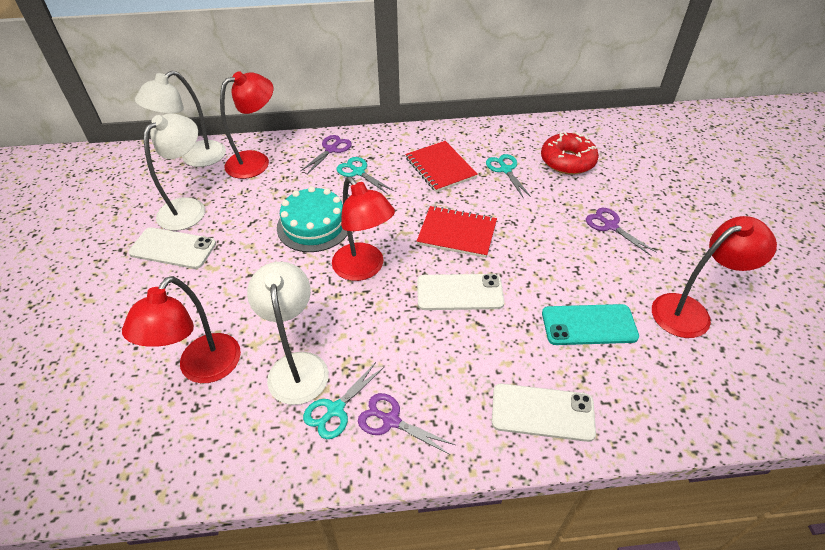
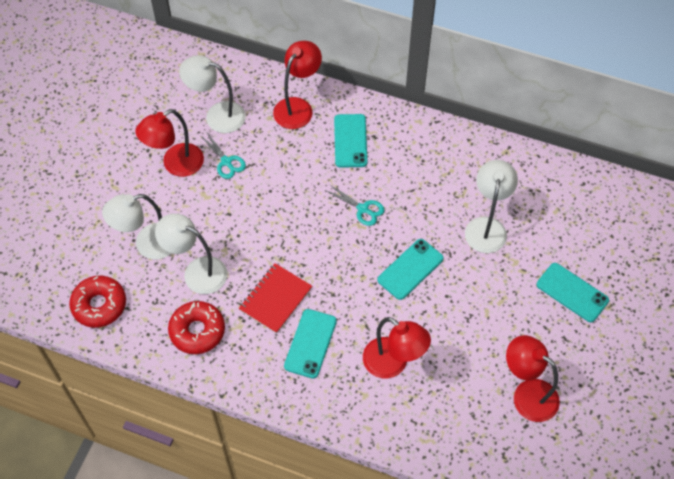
purple scissors: 3 -> 0
red donut: 1 -> 2
red notebook: 2 -> 1
turquoise cake: 1 -> 0
turquoise phone: 1 -> 4
turquoise scissors: 3 -> 2
white lamp: 3 -> 4
white phone: 3 -> 0

